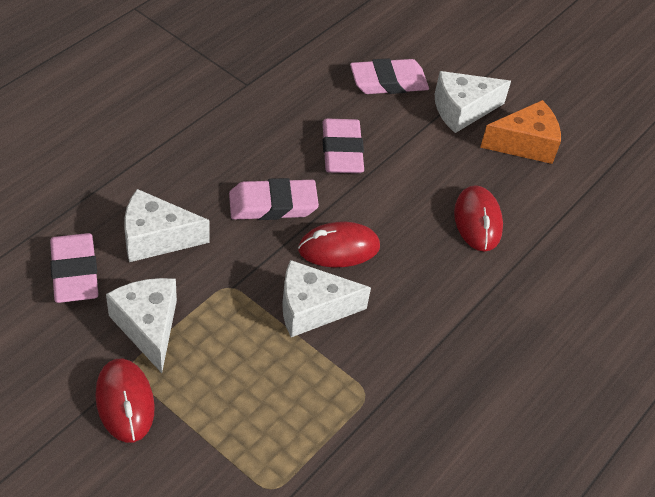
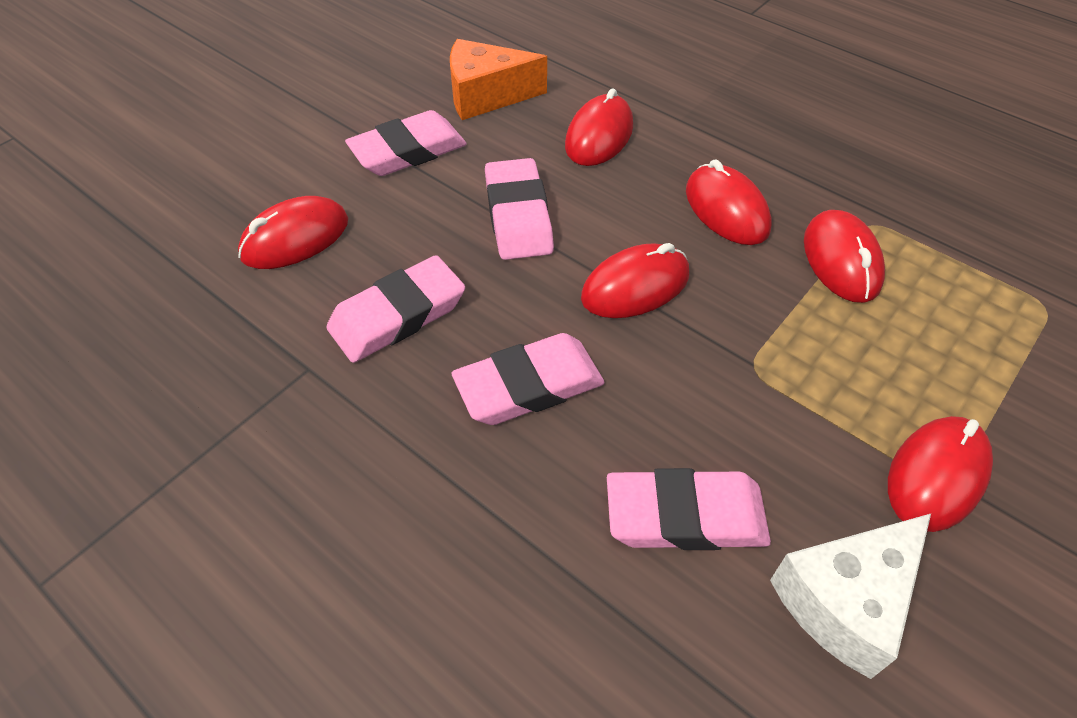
pink eraser: 4 -> 5
red mouse: 3 -> 6
white cheese: 4 -> 1

